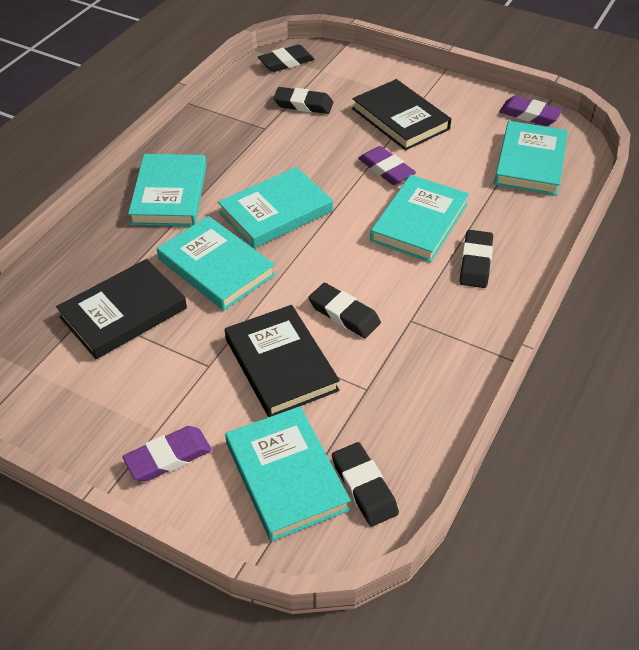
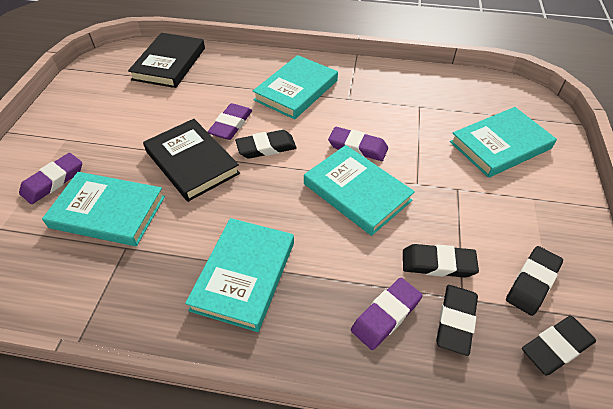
black book: 3 -> 2
purple eraser: 3 -> 4
turquoise book: 6 -> 5

